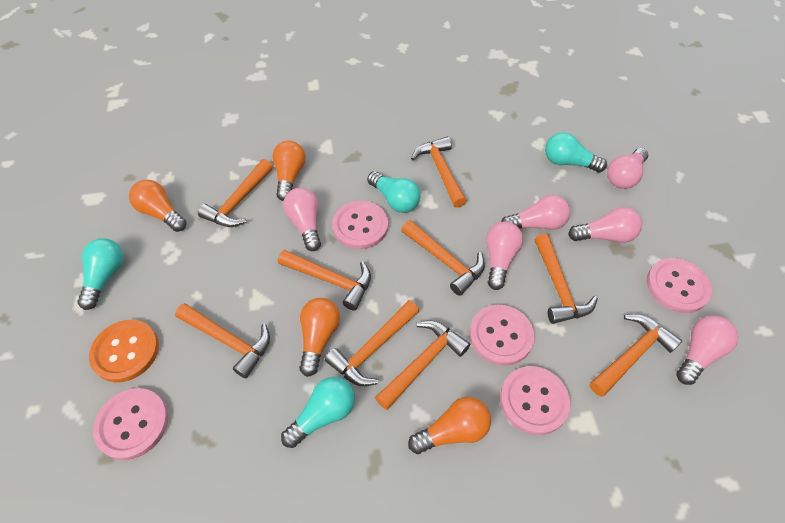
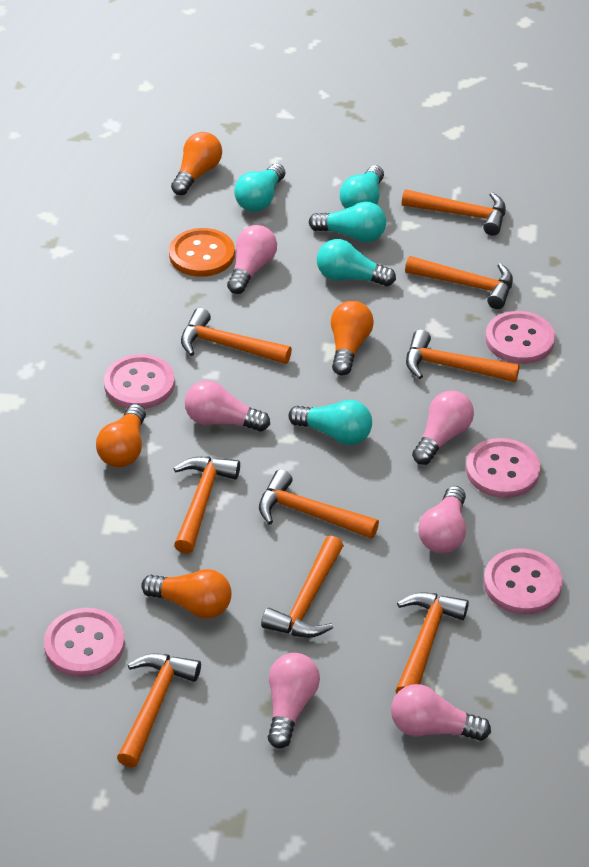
turquoise light bulb: 4 -> 5

